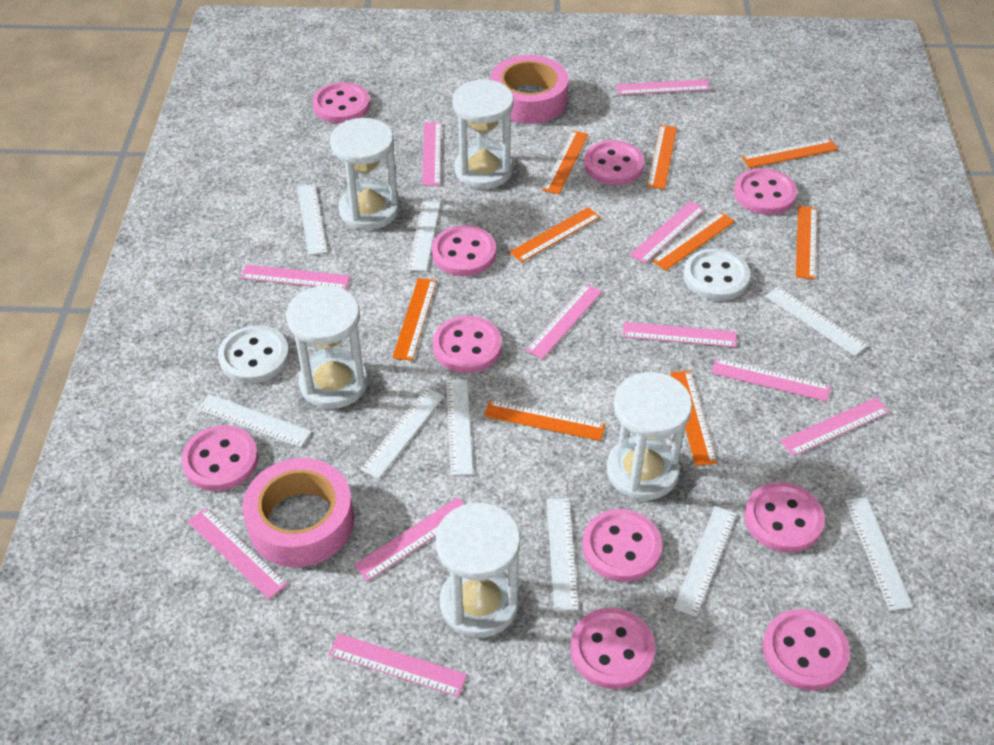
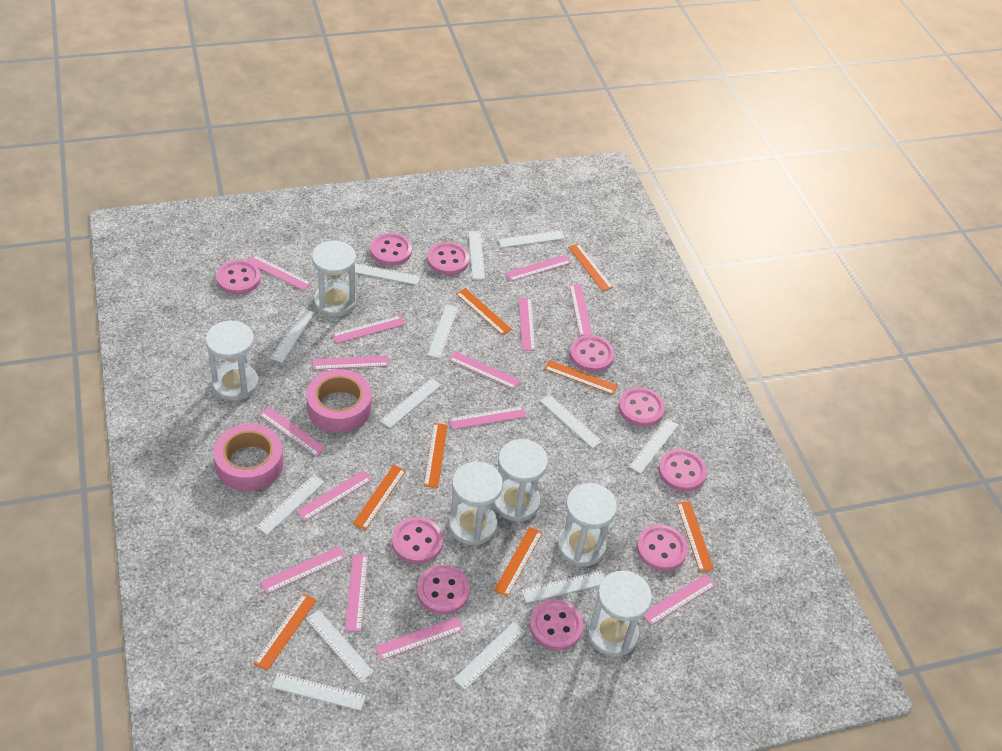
orange ruler: 9 -> 8
pink ruler: 11 -> 14
white button: 2 -> 0
white hourglass: 5 -> 6
white ruler: 9 -> 13

